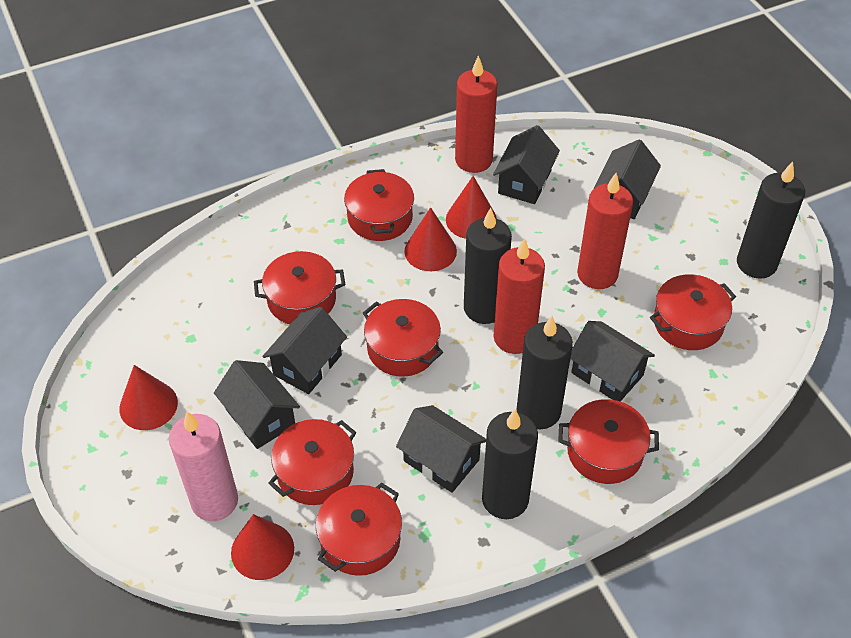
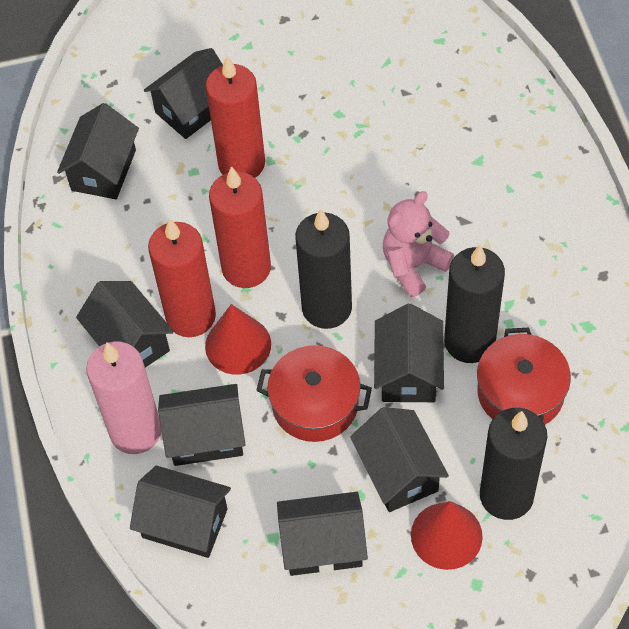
black candle: 4 -> 3
black house: 6 -> 8
pink teddy bear: 0 -> 1
red cone: 4 -> 2
red pot: 7 -> 2

